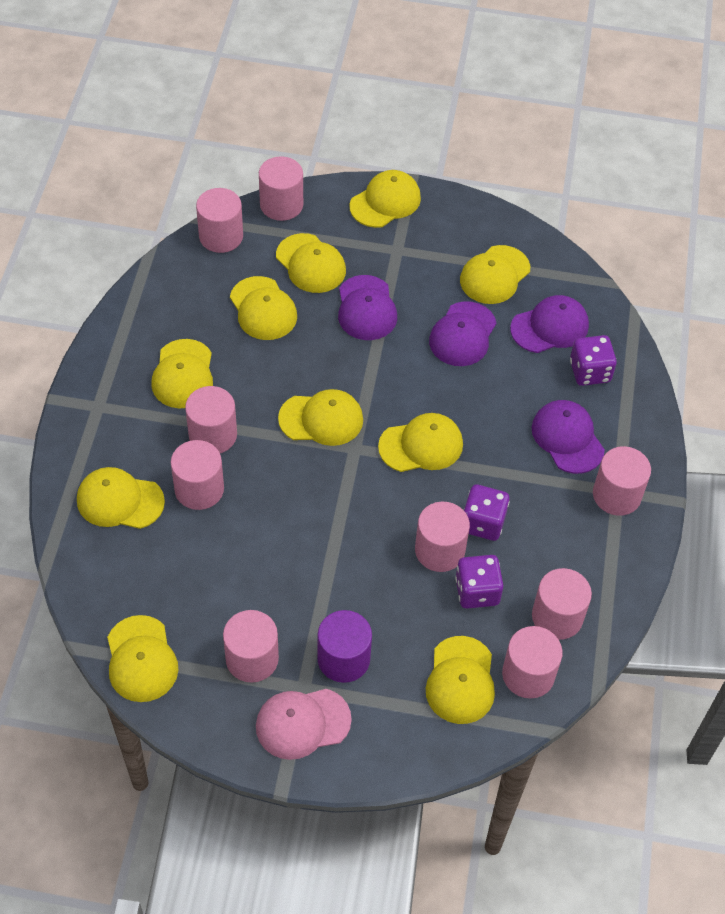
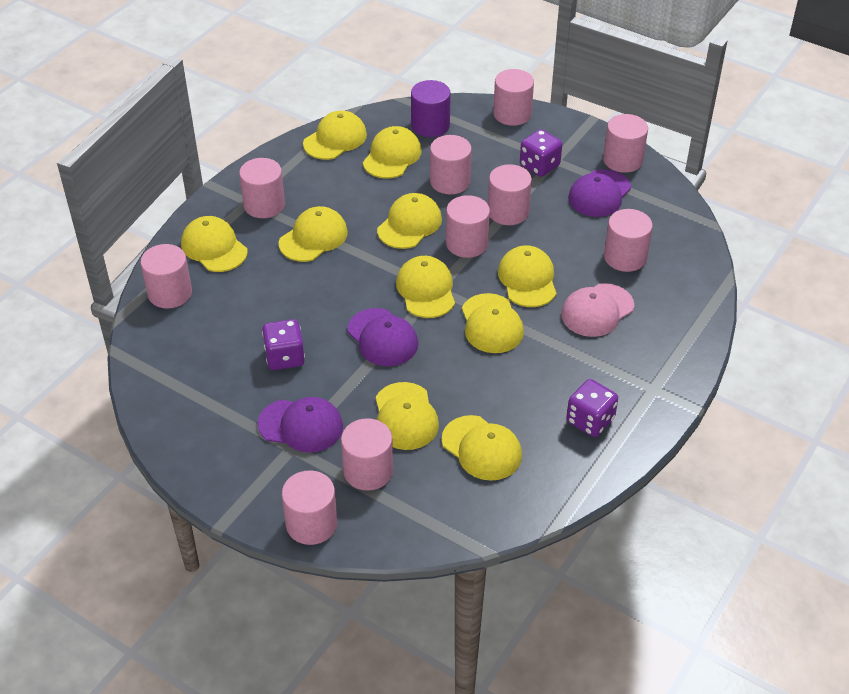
pink cylinder: 9 -> 10
purple cap: 4 -> 3

